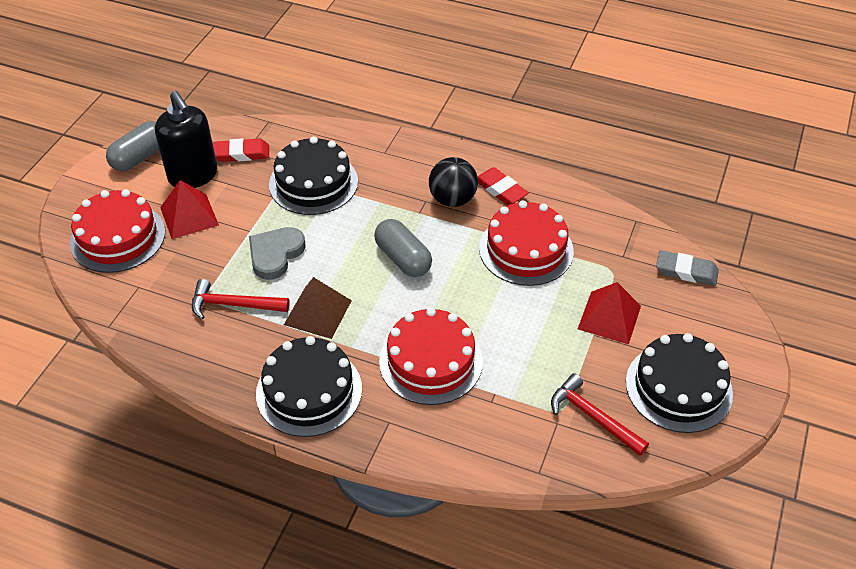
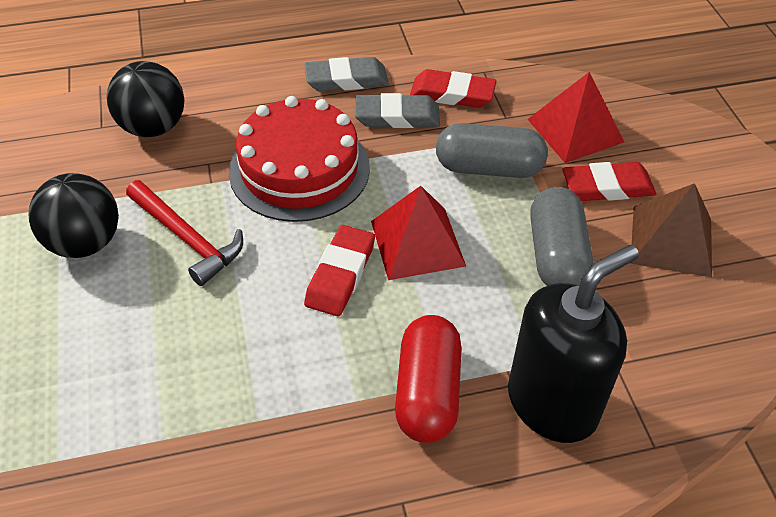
black ball: 1 -> 2
black cake: 3 -> 0
grey eraser: 1 -> 2
grey heart: 1 -> 0
red cake: 3 -> 1
red capsule: 0 -> 1
red eraser: 2 -> 3
red hammer: 2 -> 1

